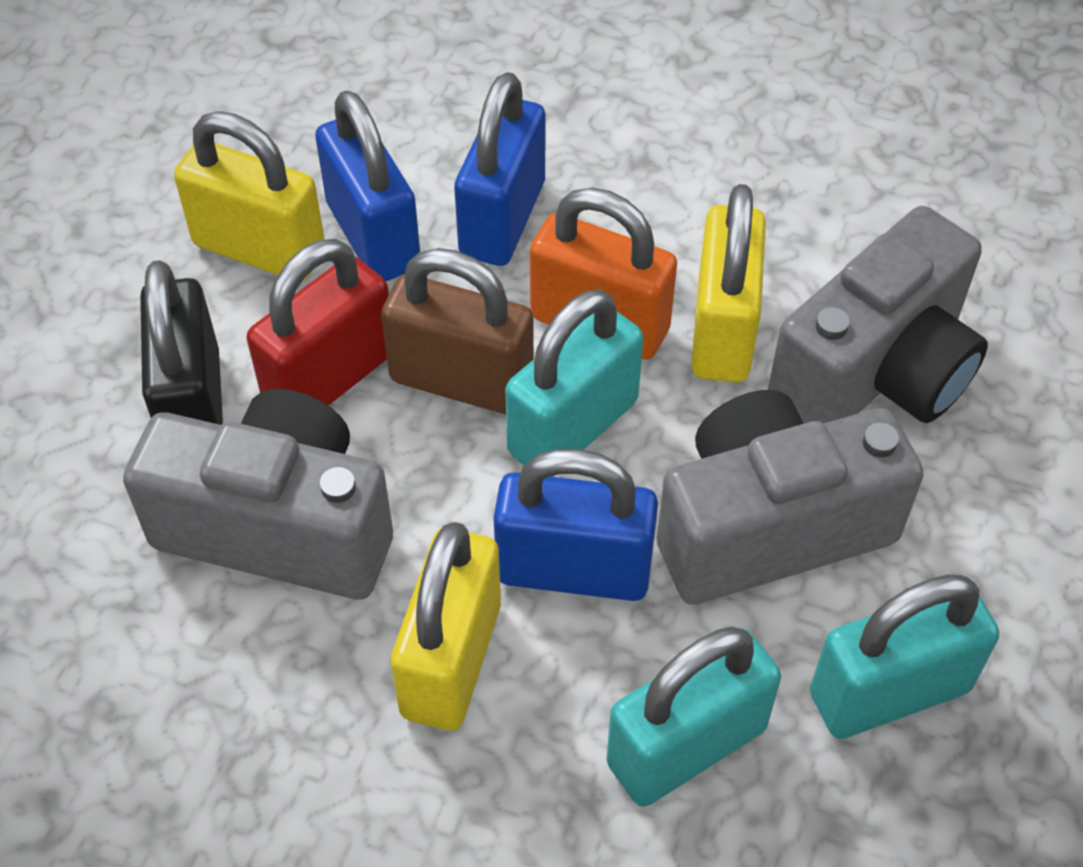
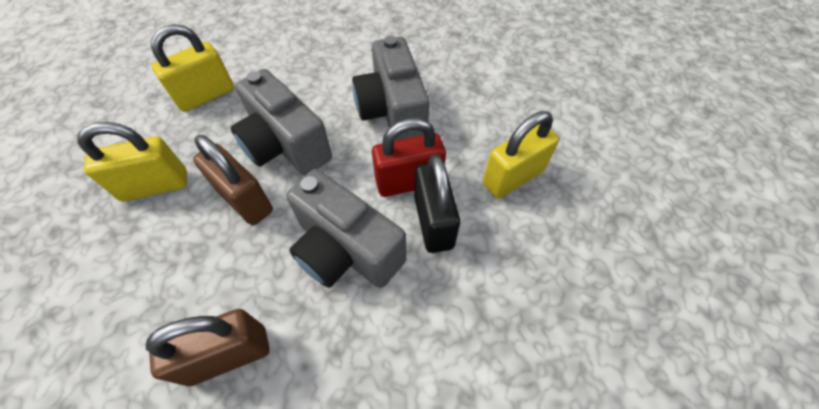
blue padlock: 3 -> 0
brown padlock: 1 -> 2
orange padlock: 1 -> 0
turquoise padlock: 3 -> 0

